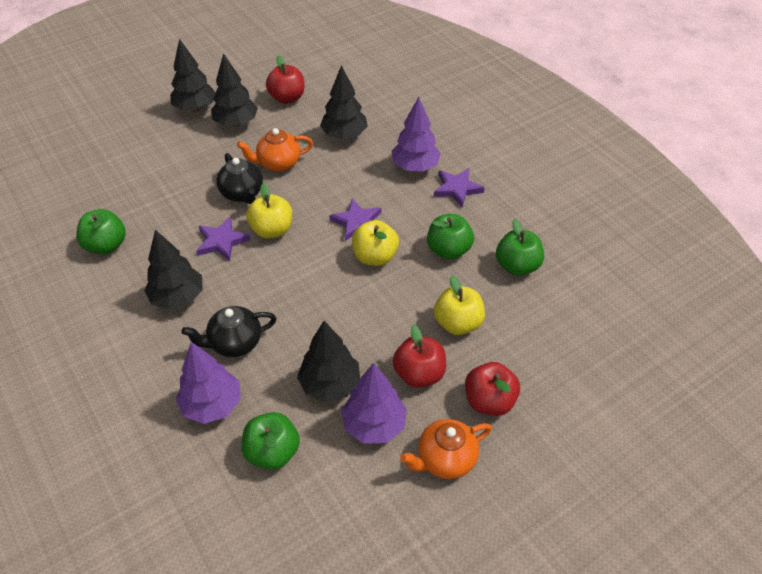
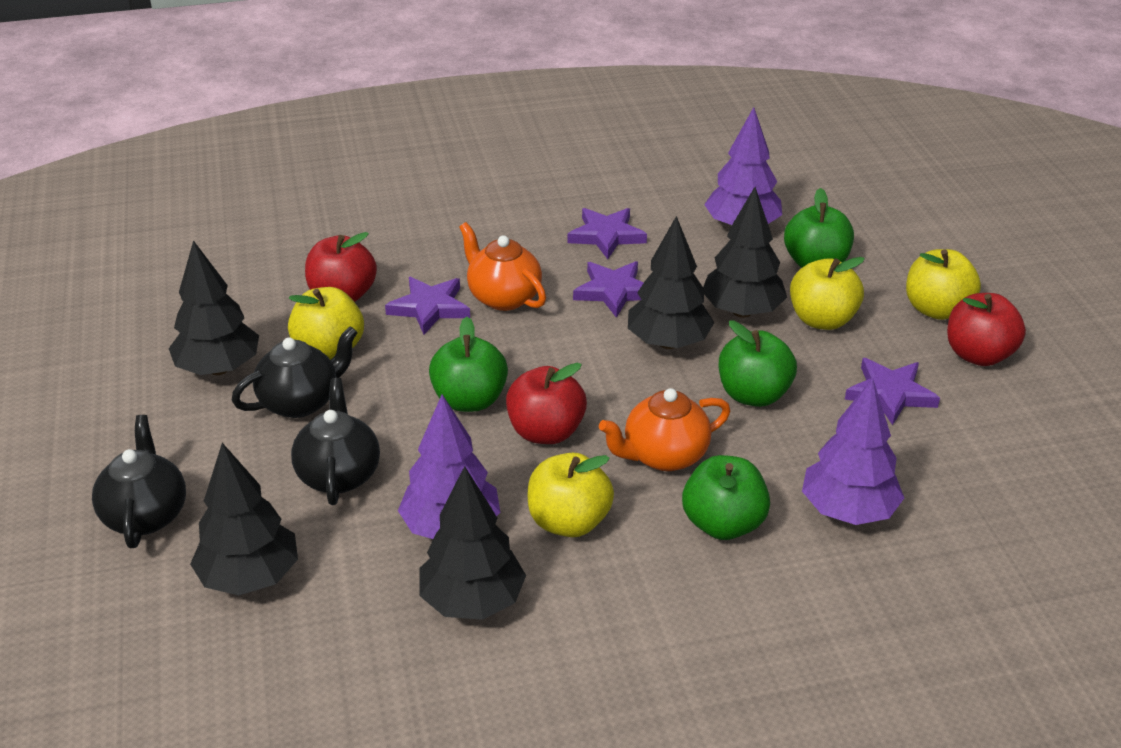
black teapot: 2 -> 3
purple star: 3 -> 4
yellow apple: 3 -> 4

